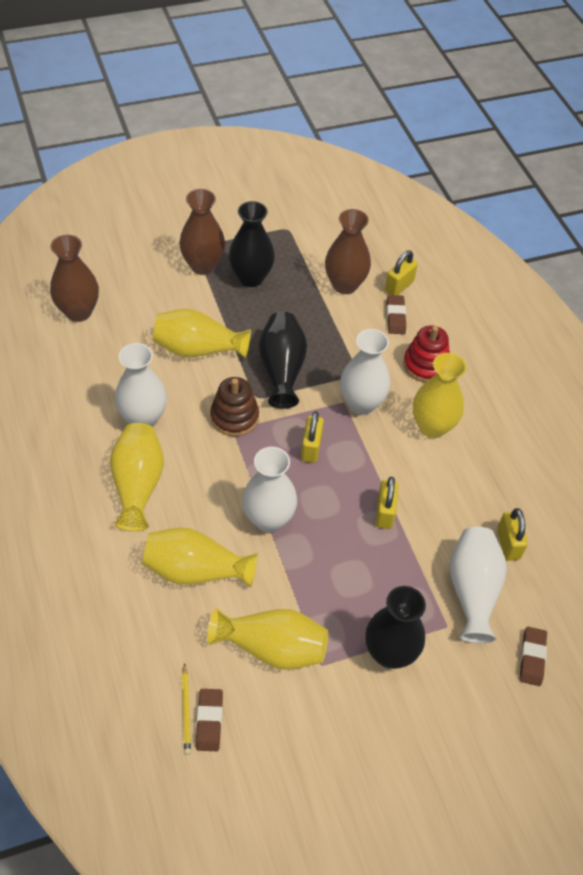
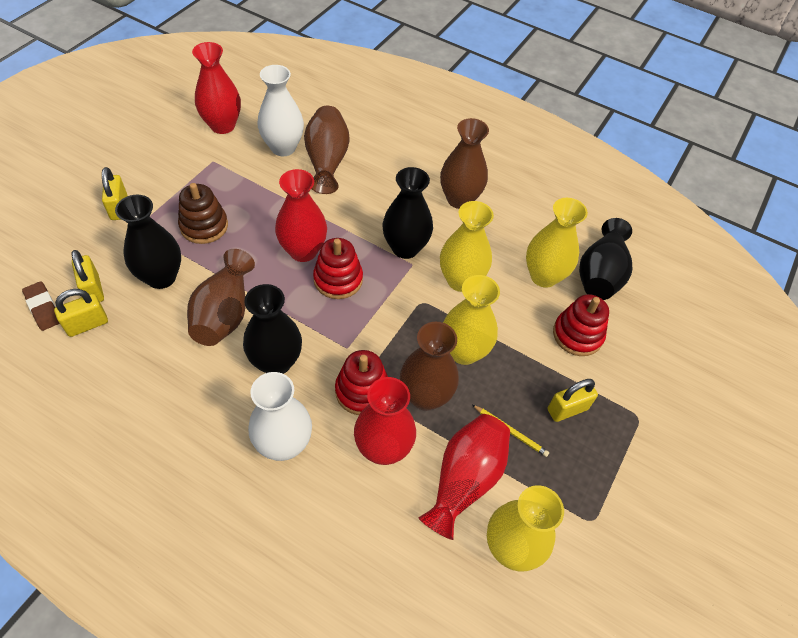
black vase: 3 -> 4
brown eraser: 3 -> 1
brown vase: 3 -> 4
red stacking toy: 1 -> 3
red vase: 0 -> 4
white vase: 4 -> 2
yellow vase: 5 -> 4

